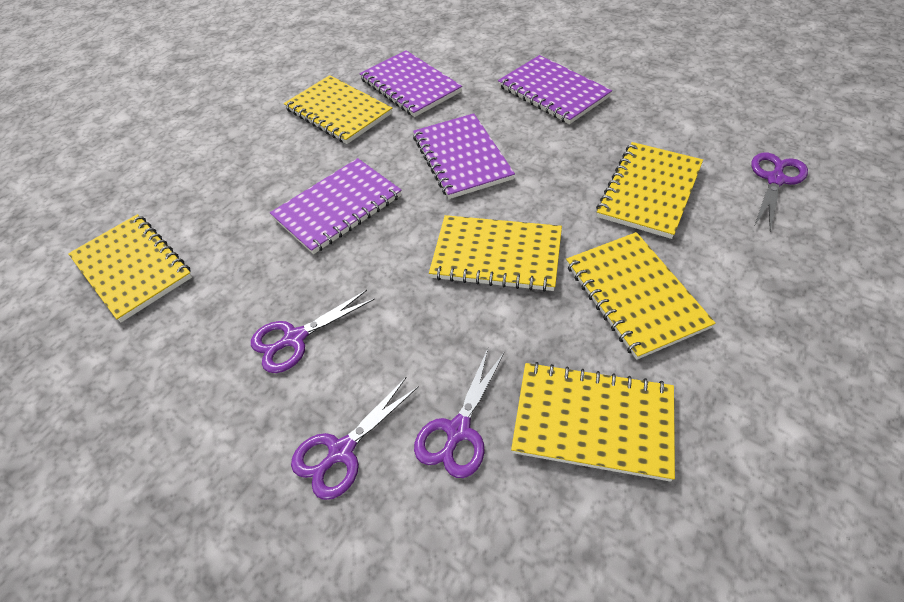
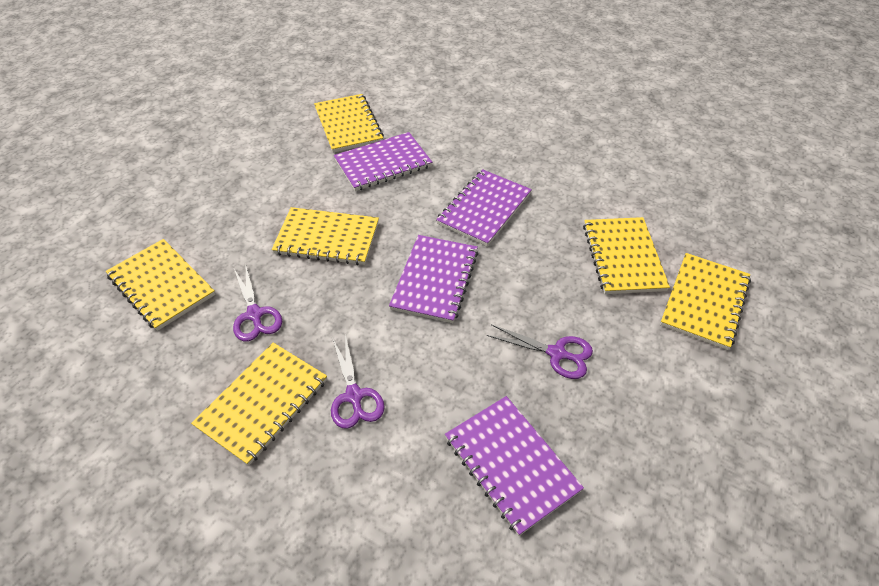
purple scissors: 4 -> 3

